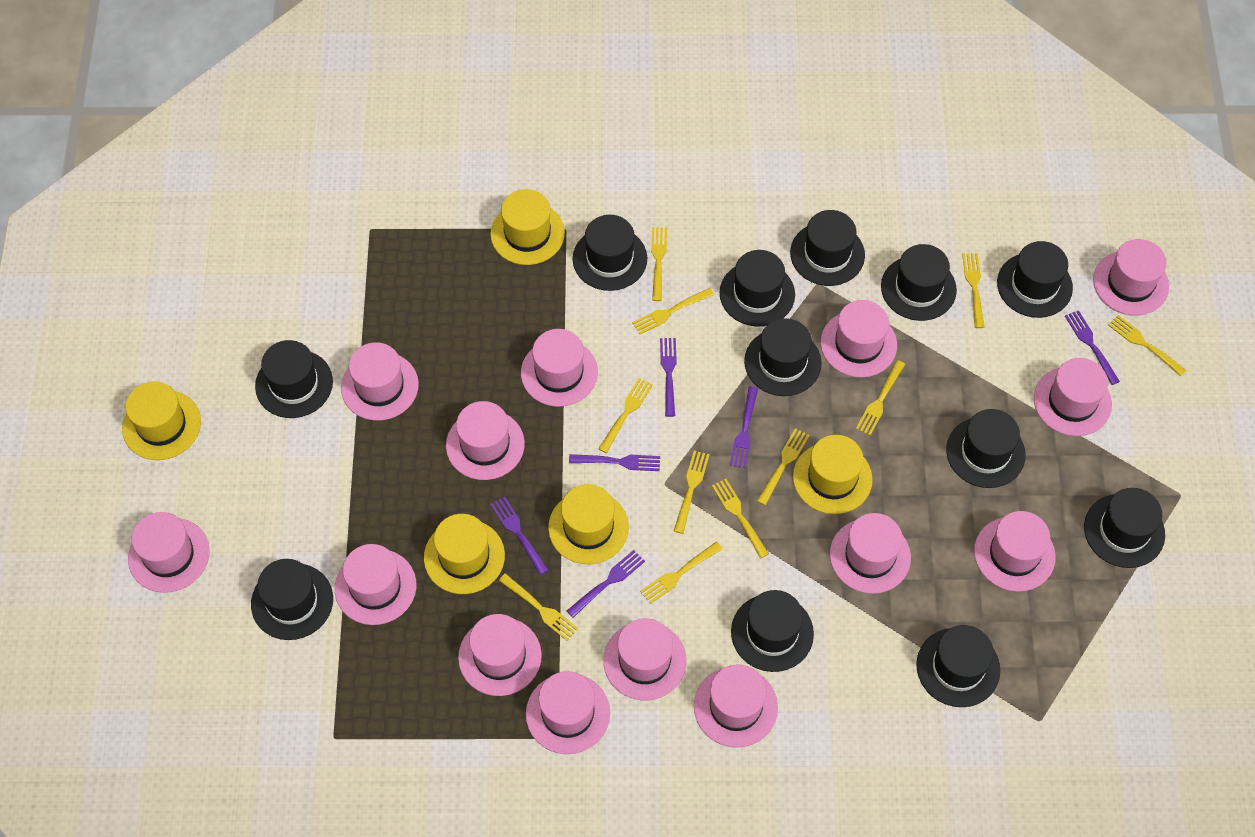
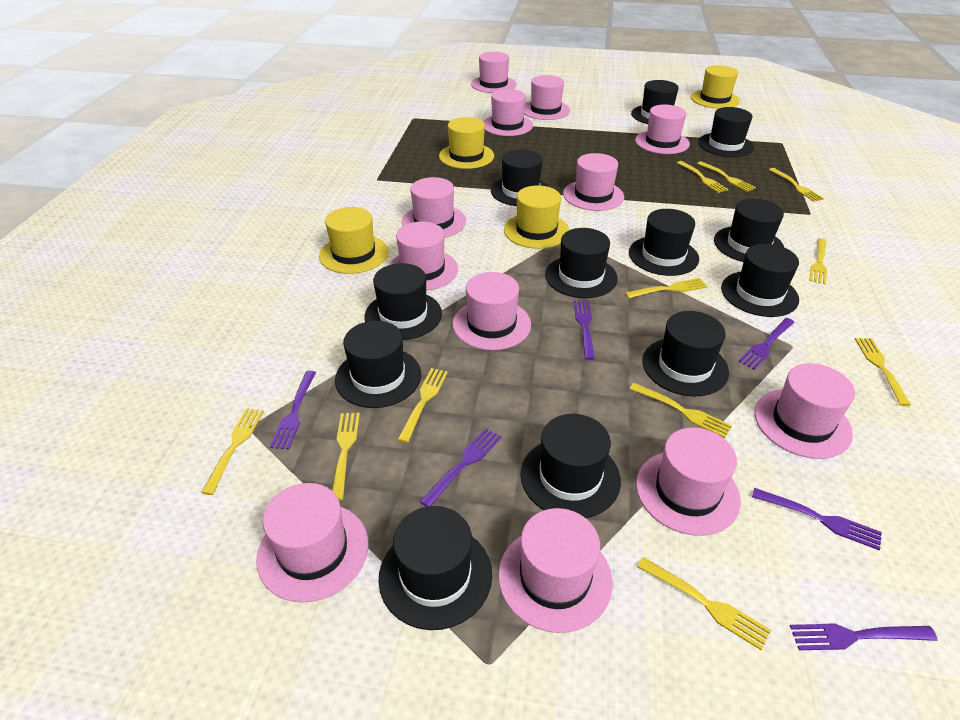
pink hat: 14 -> 12
yellow hat: 5 -> 4

